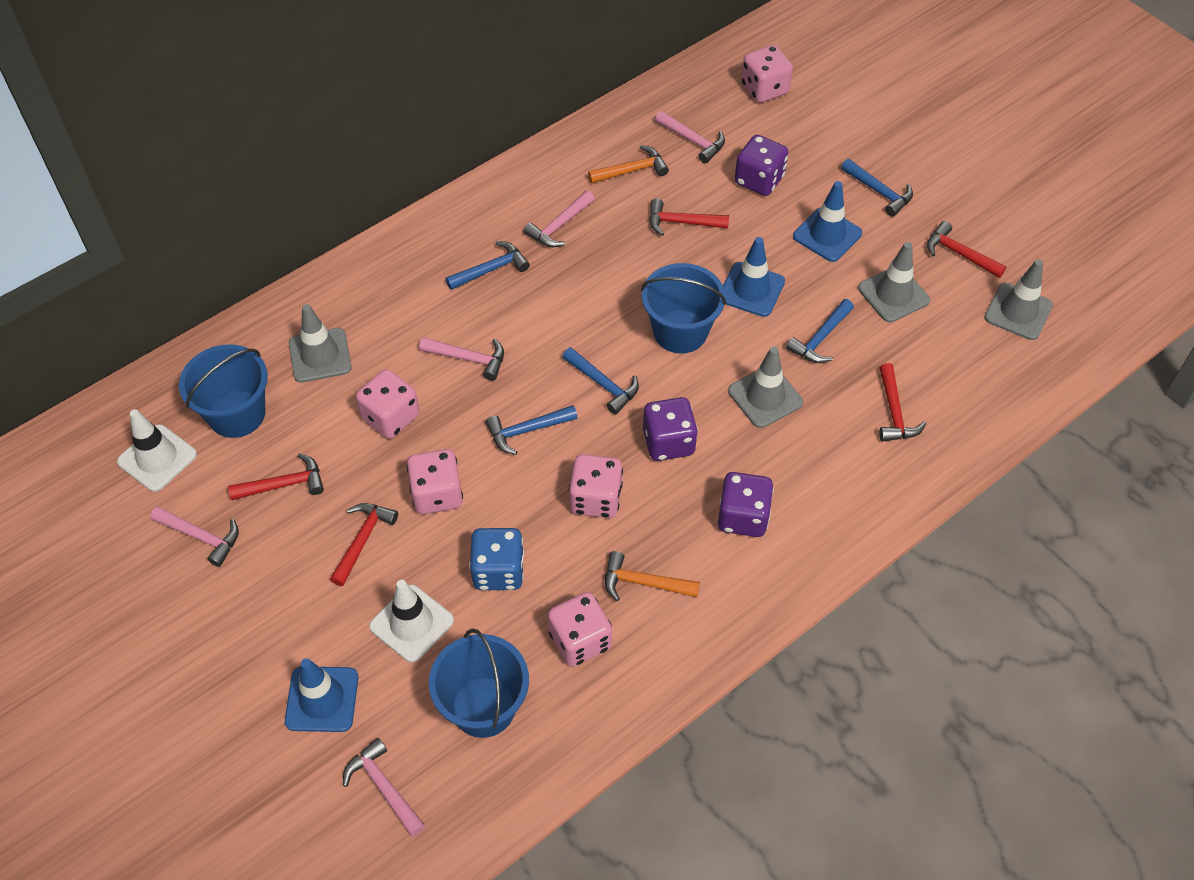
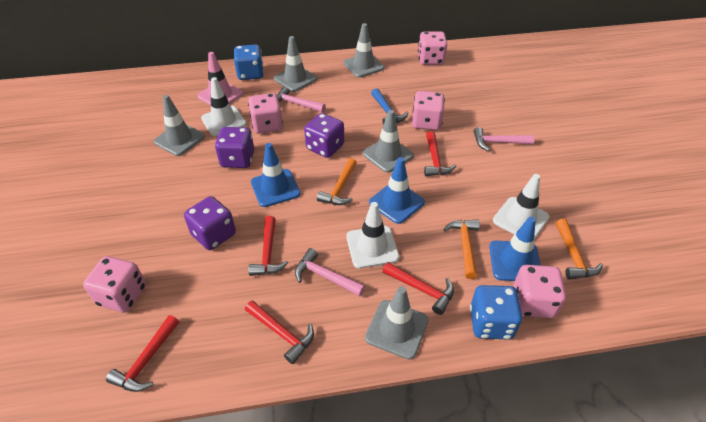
blue bucket: 3 -> 0
blue dice: 1 -> 2
blue hammer: 5 -> 1
grey traffic cone: 4 -> 5
orange hammer: 2 -> 3
pink hammer: 5 -> 3
pink traffic cone: 0 -> 1
white traffic cone: 2 -> 3

